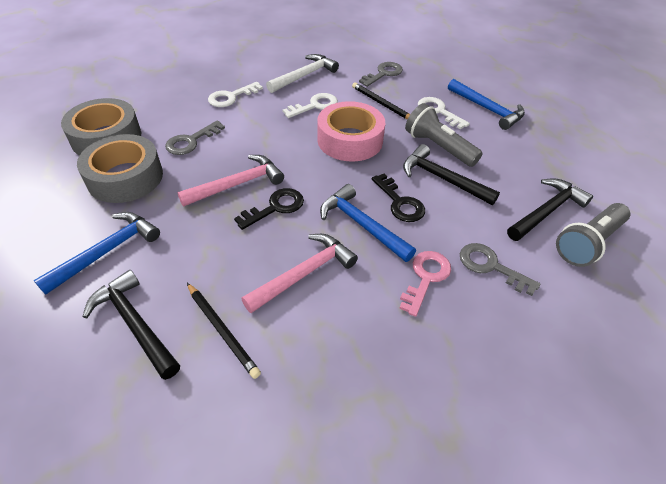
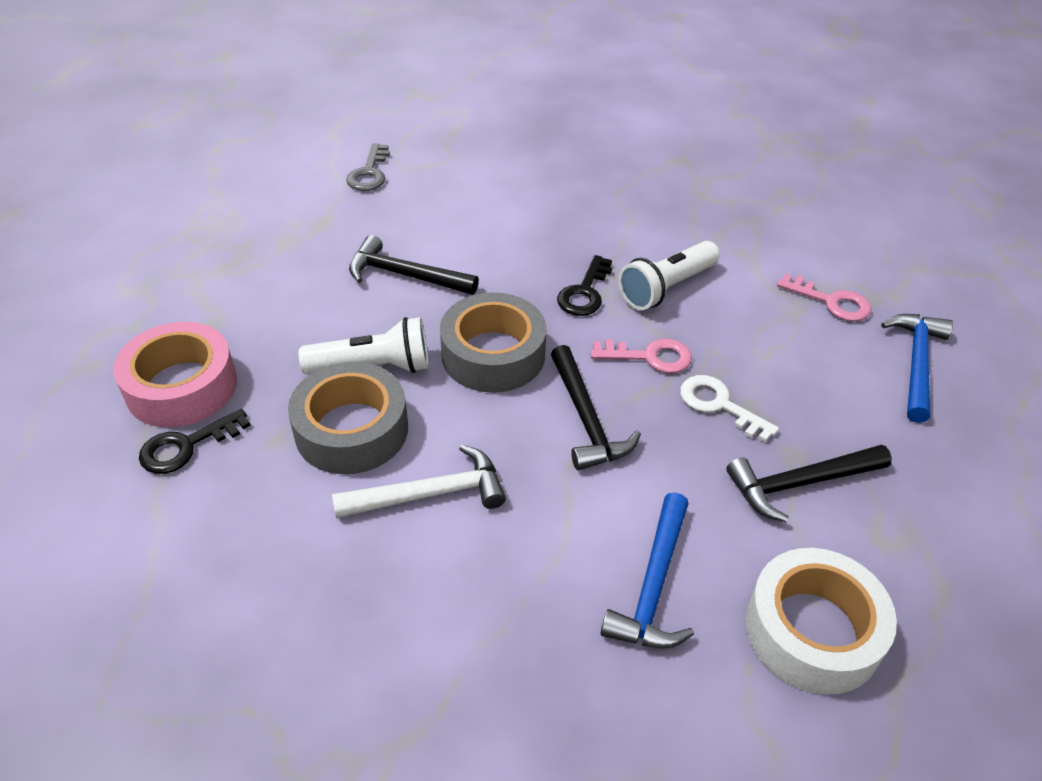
black pencil: 2 -> 0
blue hammer: 3 -> 2
grey flashlight: 2 -> 0
grey key: 3 -> 1
pink hammer: 2 -> 0
pink key: 1 -> 2
white flashlight: 0 -> 2
white key: 3 -> 1
white tape: 0 -> 1

